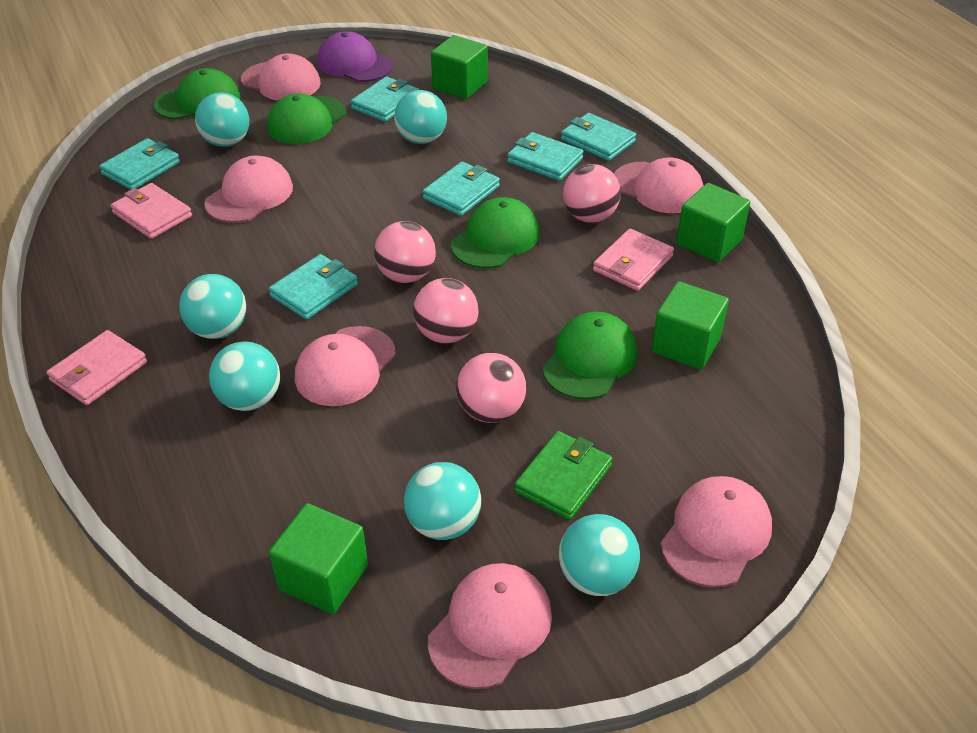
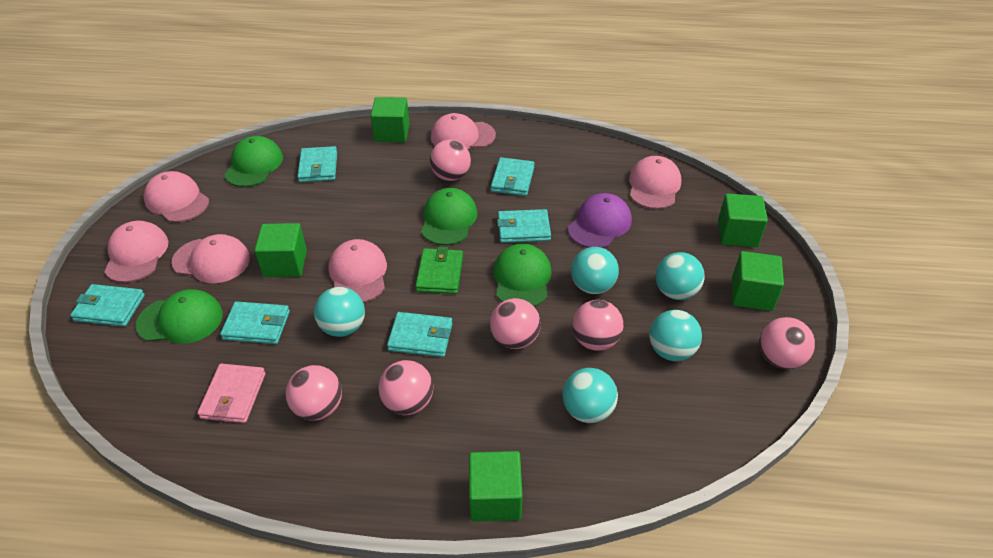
green cube: 4 -> 5
pink ball: 4 -> 6
pink wallet: 3 -> 1
turquoise ball: 6 -> 5

